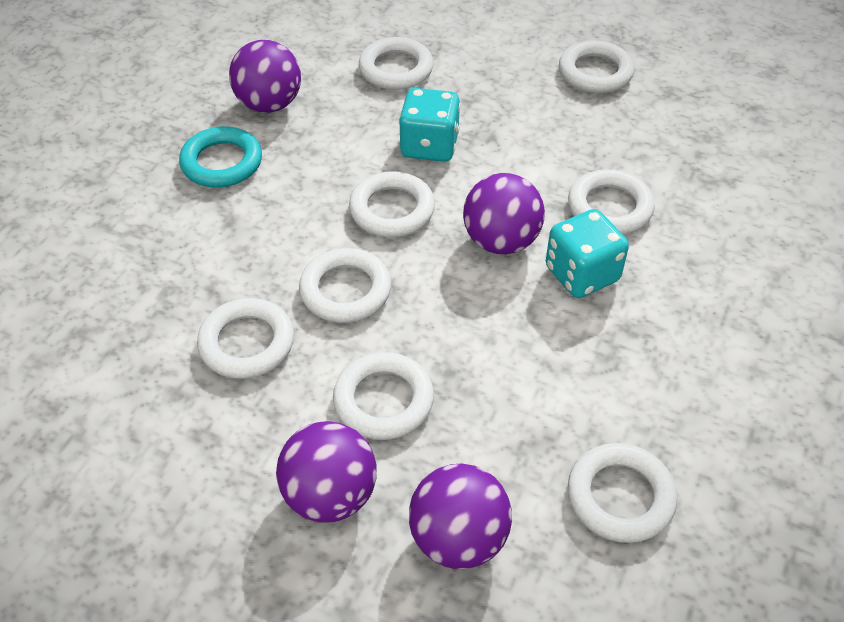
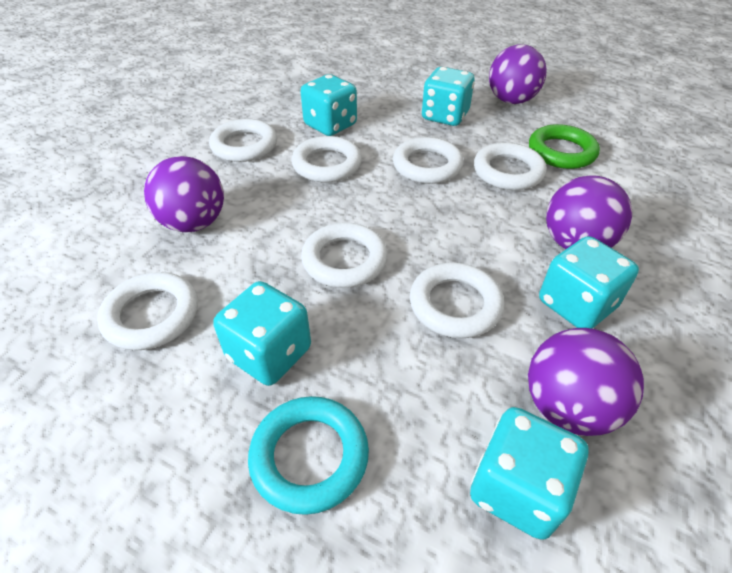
green ring: 0 -> 1
turquoise dice: 2 -> 5
white ring: 8 -> 7

